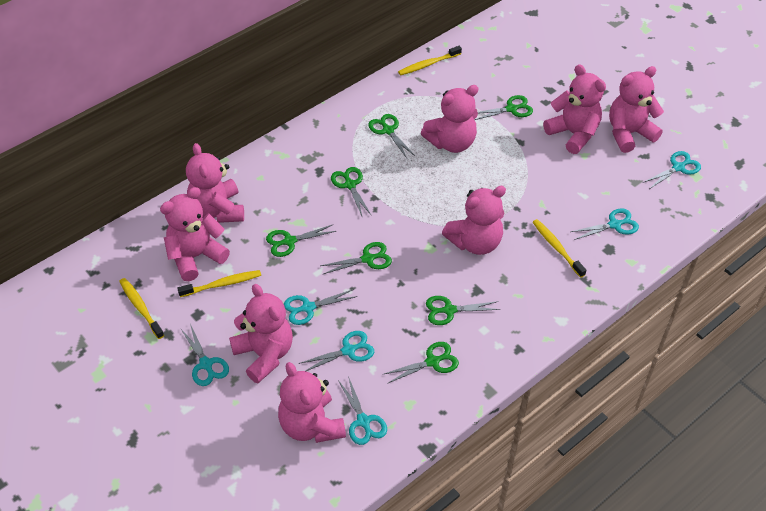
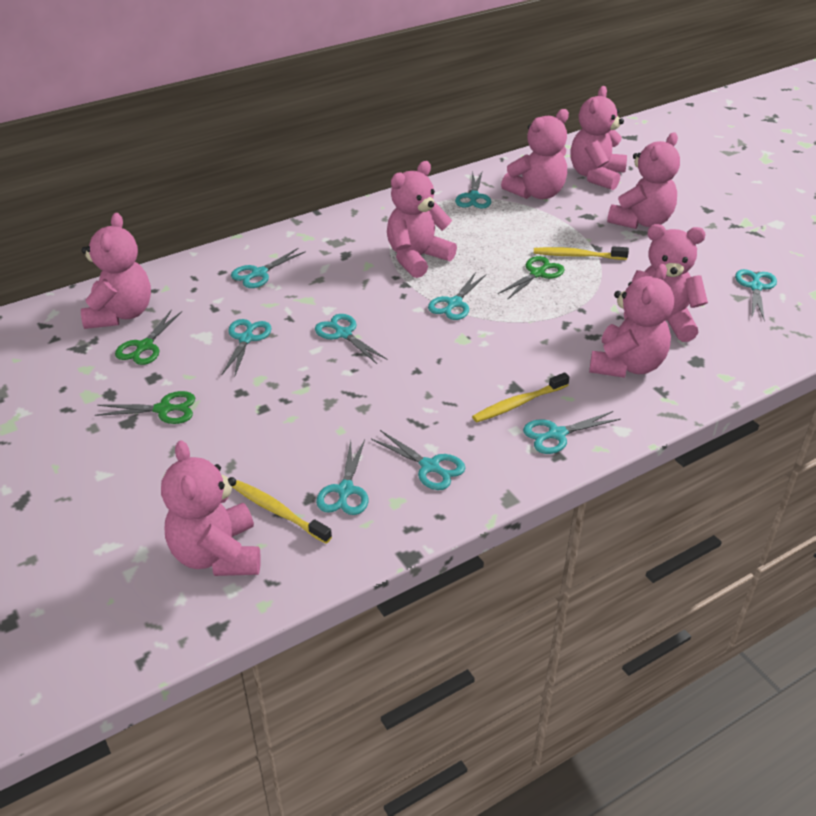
green scissors: 7 -> 3
turquoise scissors: 6 -> 9
yellow toothbrush: 4 -> 3

